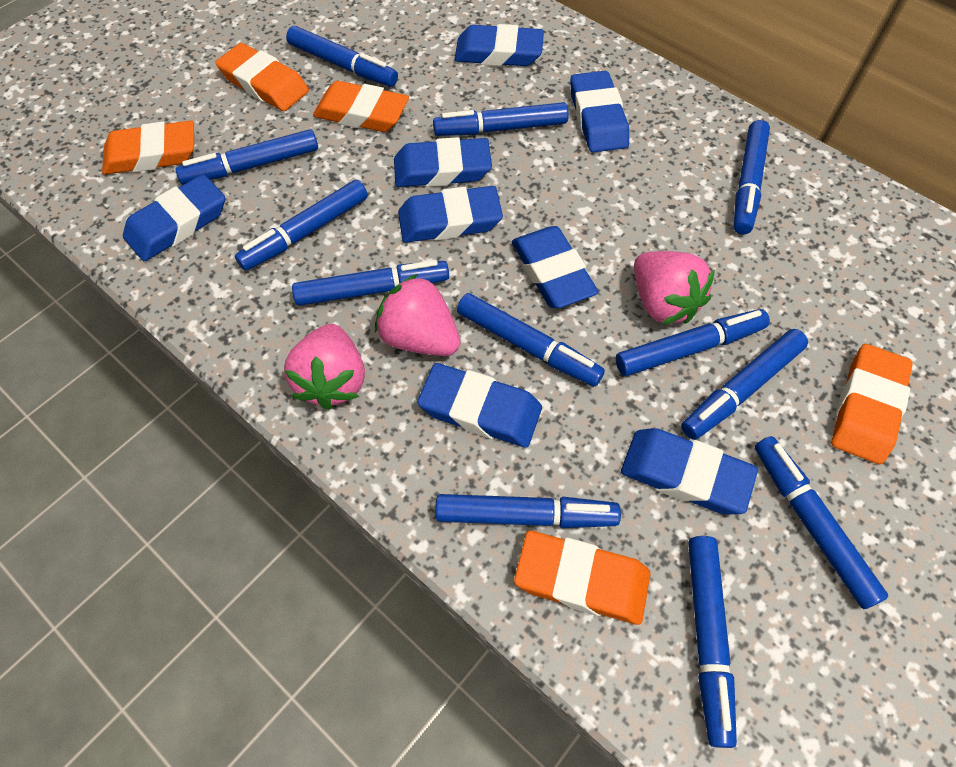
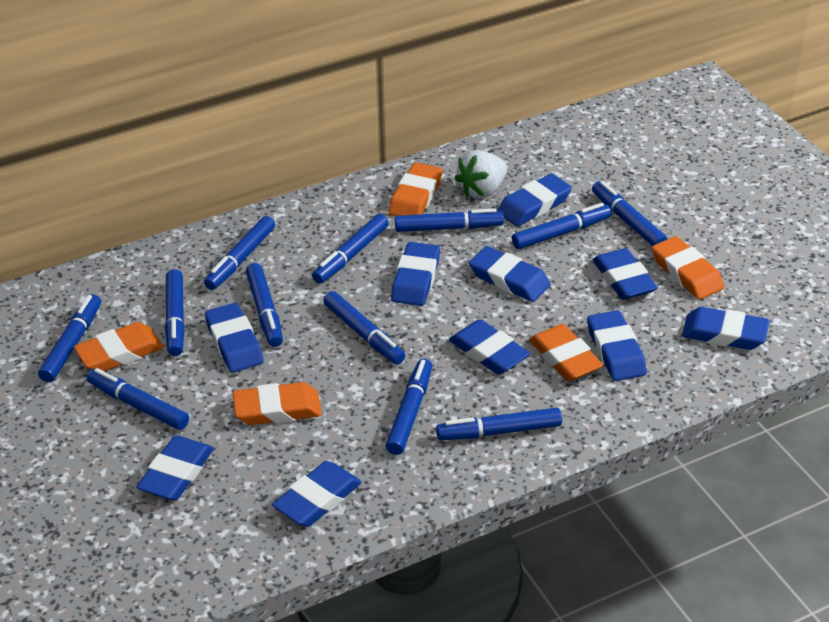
blue eraser: 8 -> 10
pink strawberry: 3 -> 0
white strawberry: 0 -> 1

